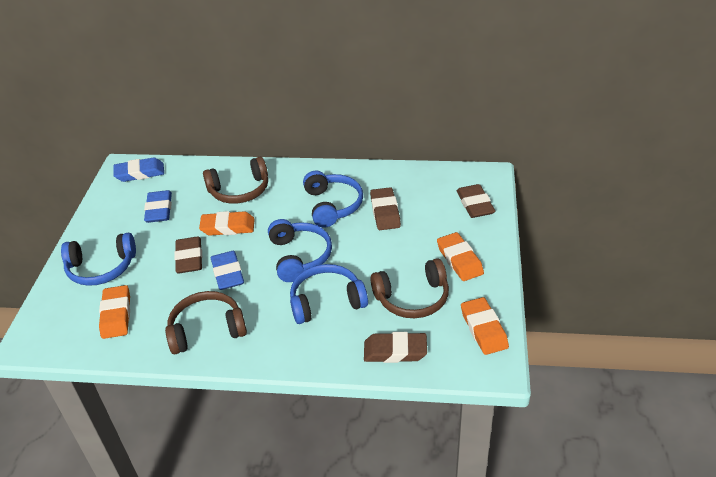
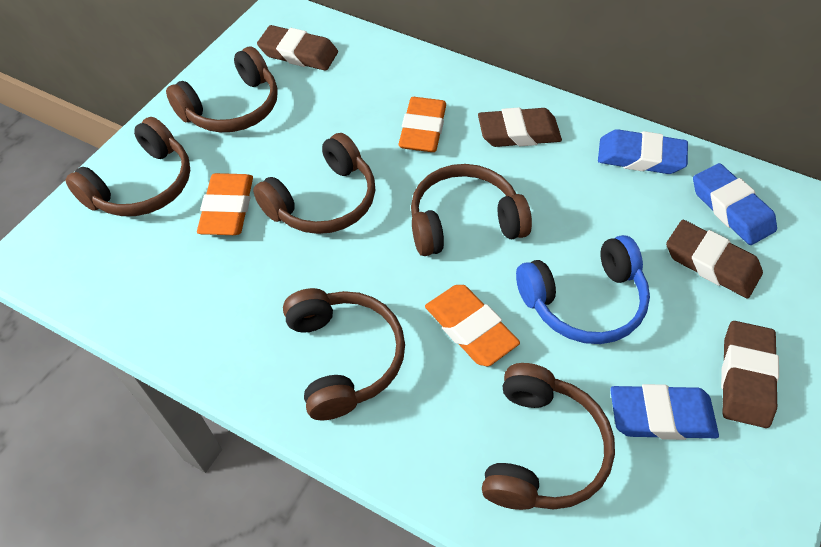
blue headphones: 4 -> 1
brown headphones: 3 -> 6
orange eraser: 4 -> 3

